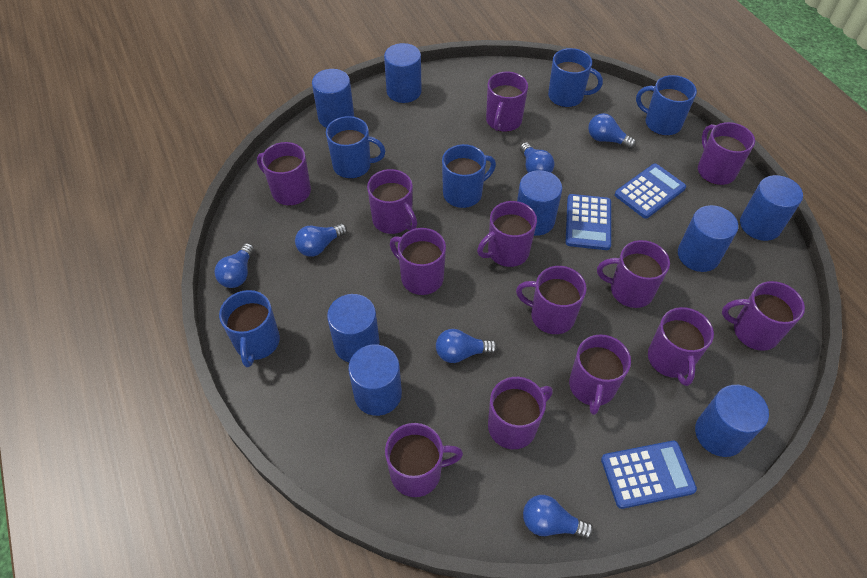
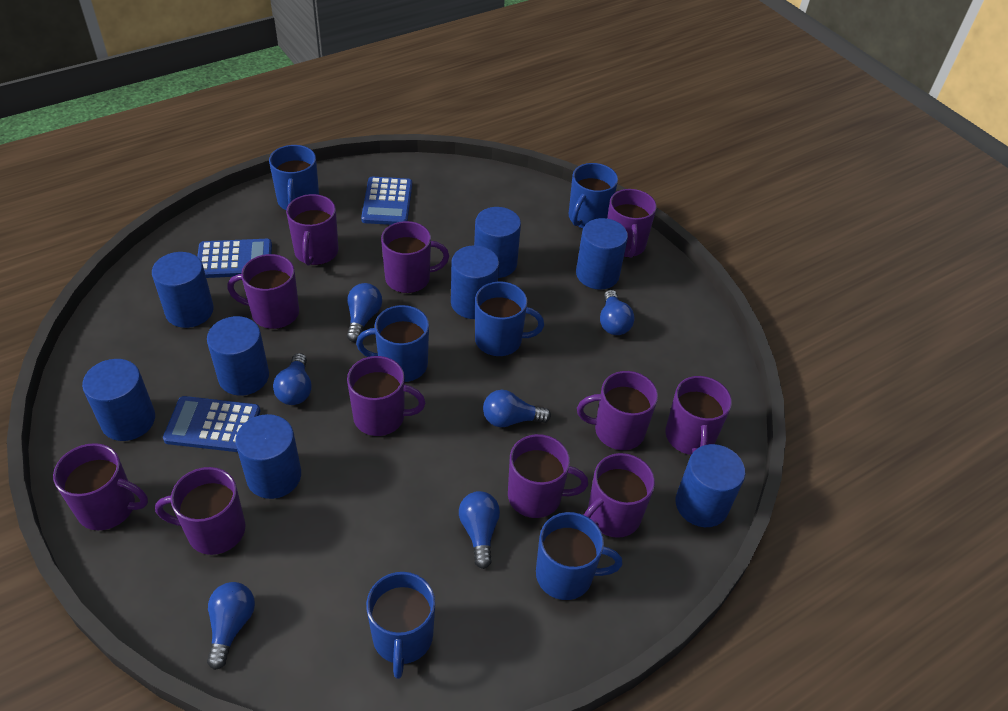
blue mug: 5 -> 6
purple mug: 13 -> 11

